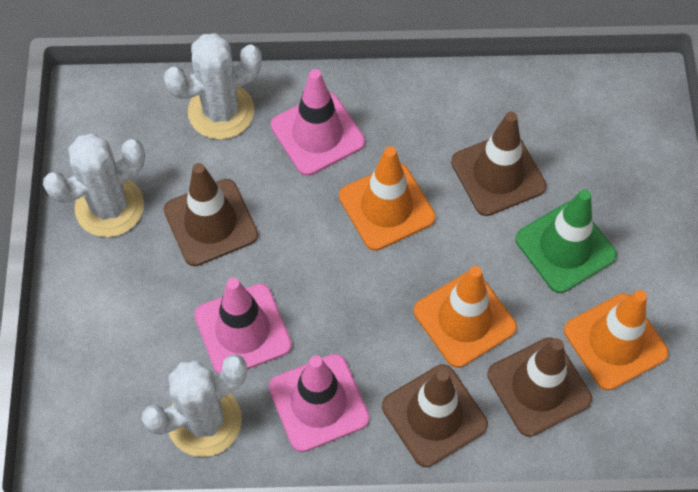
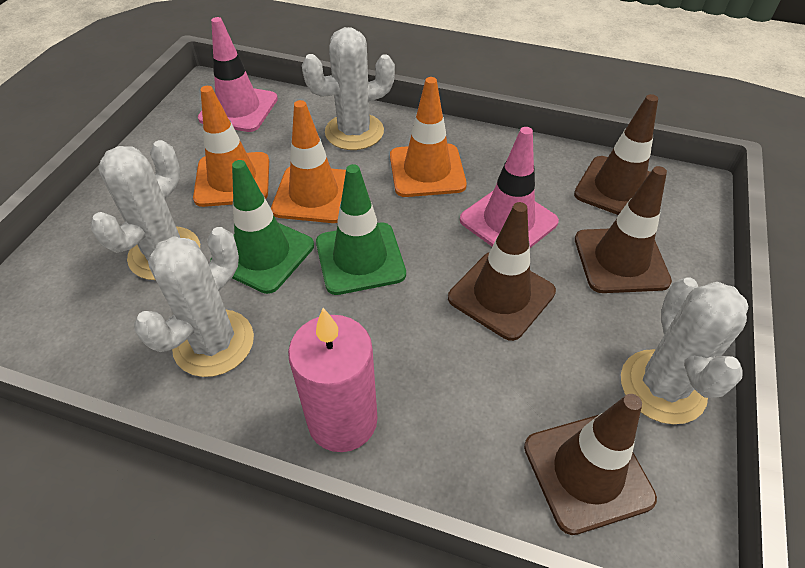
green traffic cone: 1 -> 2
pink candle: 0 -> 1
pink traffic cone: 3 -> 2
white cactus: 3 -> 4

